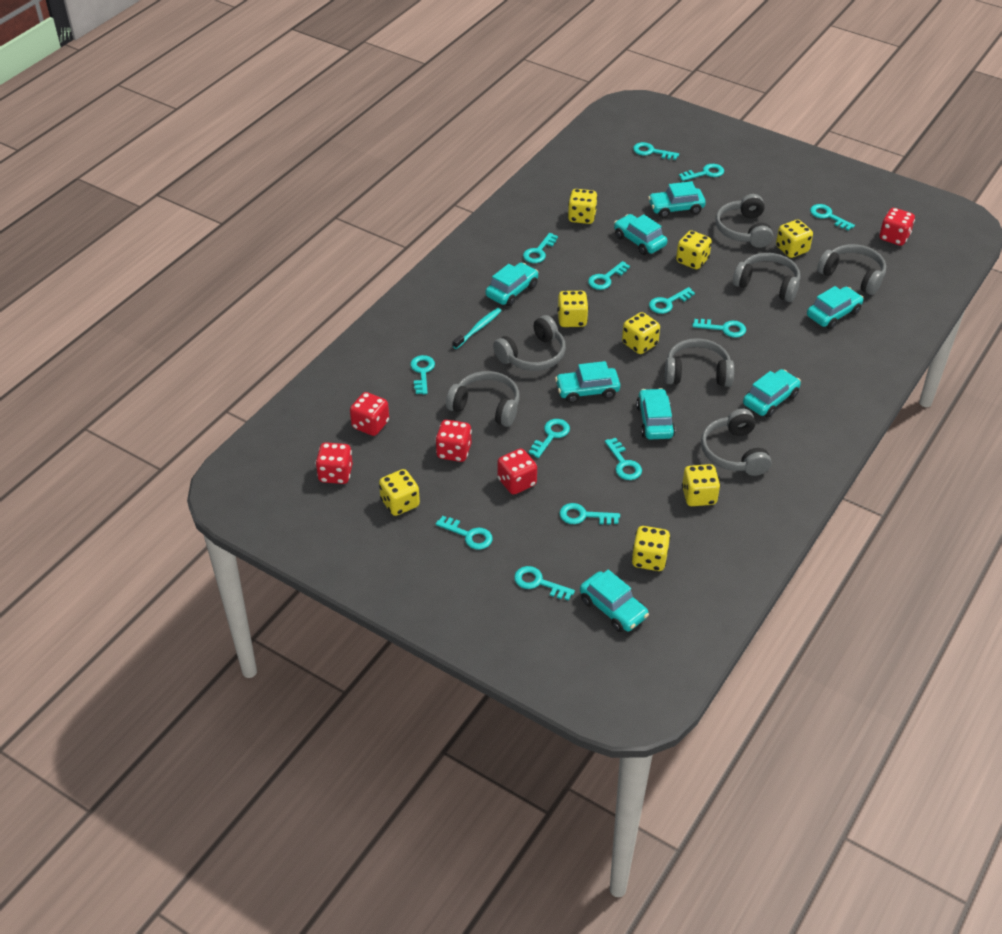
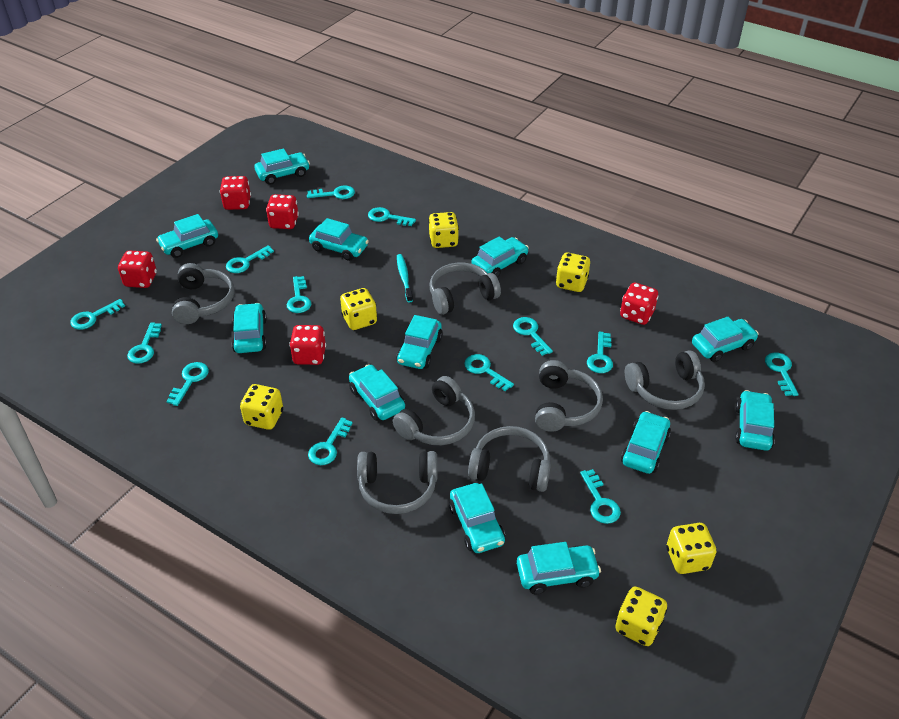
turquoise car: 8 -> 12
yellow dice: 8 -> 6

